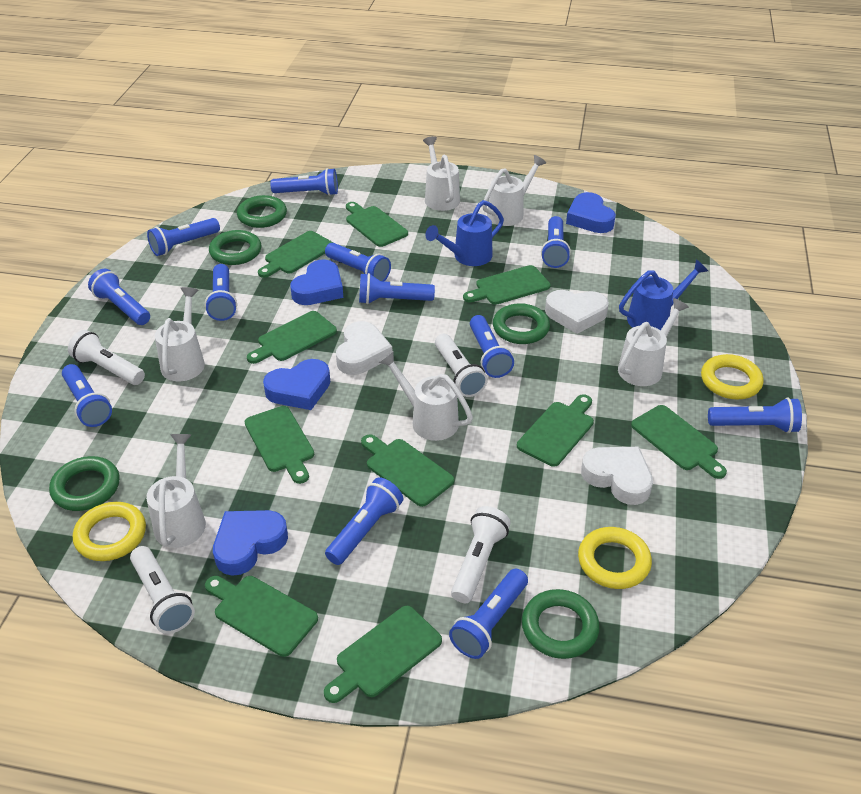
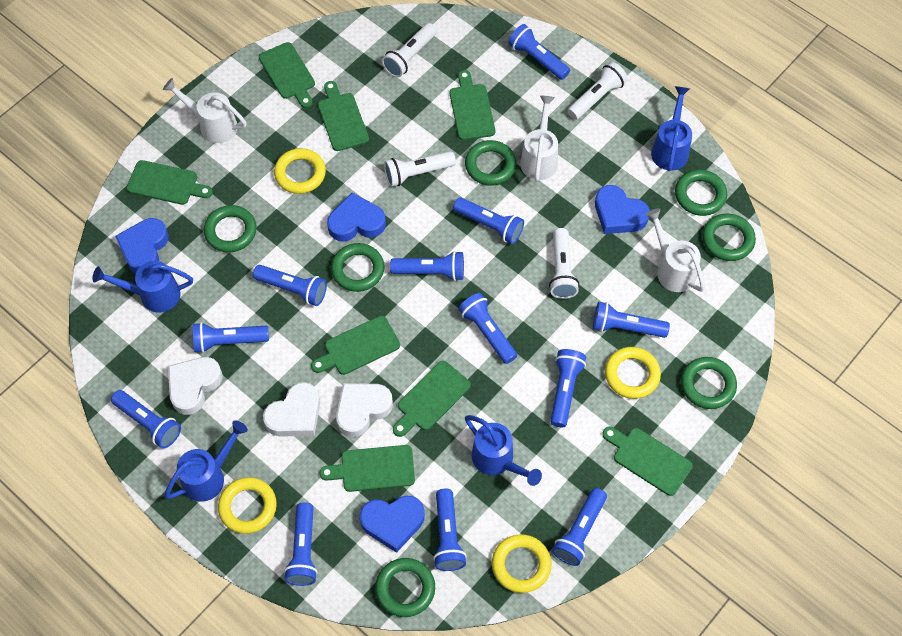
blue watering can: 2 -> 4
green cutting board: 10 -> 8
green ring: 5 -> 7
white watering can: 6 -> 3
yellow ring: 3 -> 4

